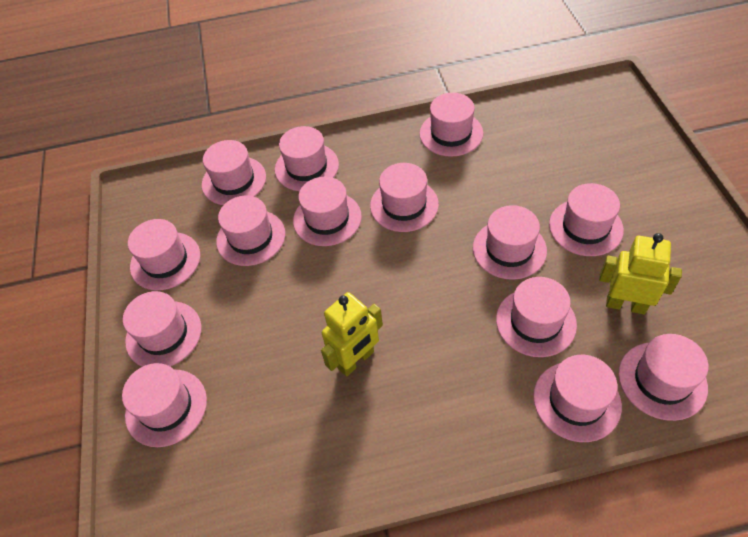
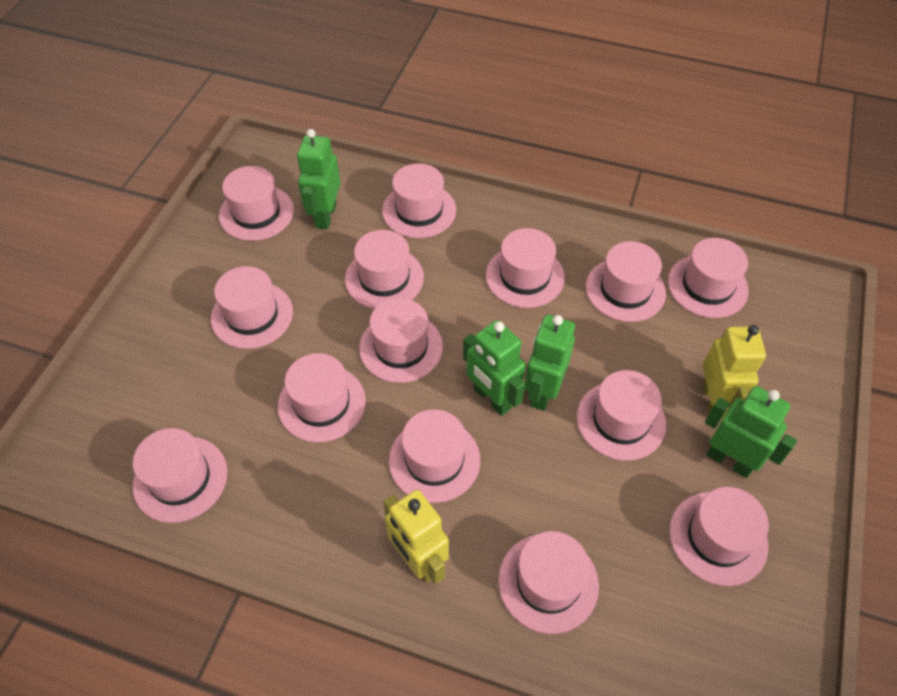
green robot: 0 -> 4

